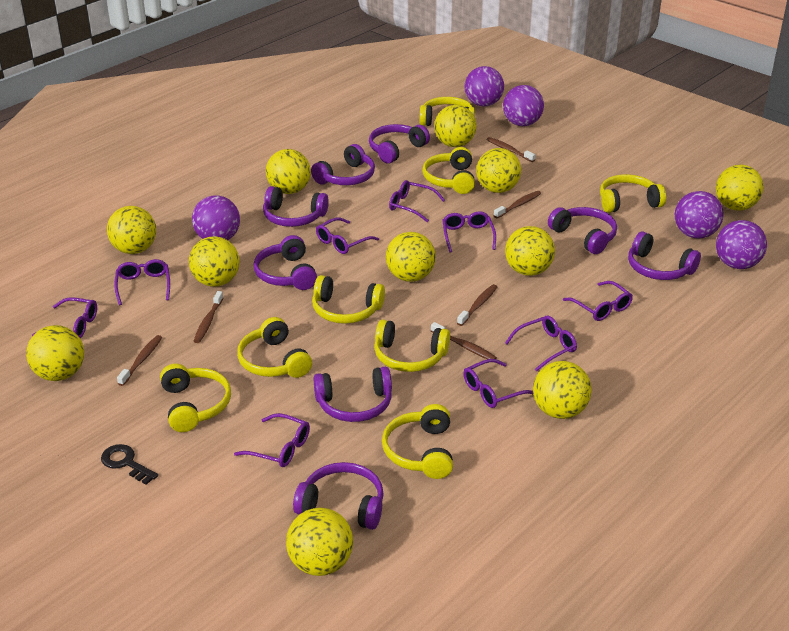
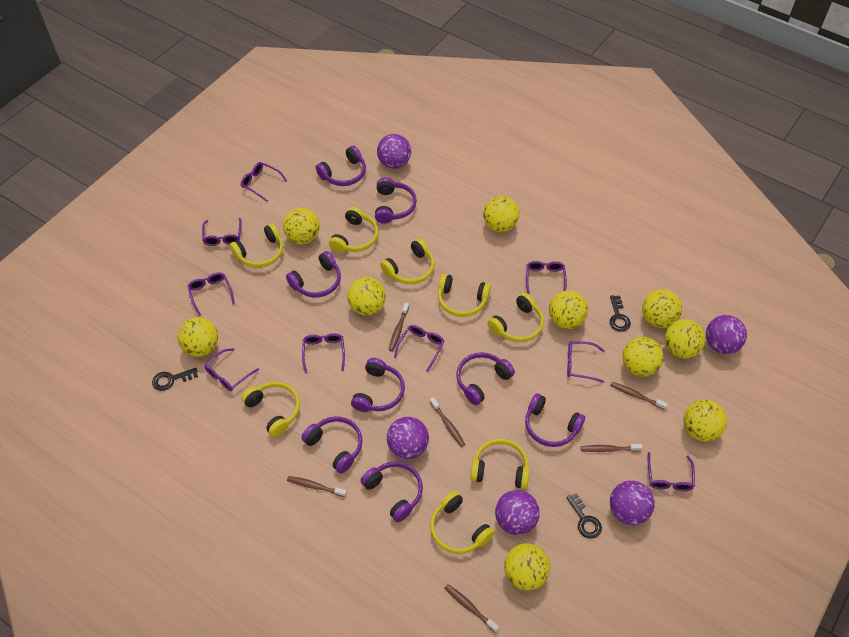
black key: 1 -> 3
yellow ball: 11 -> 10

